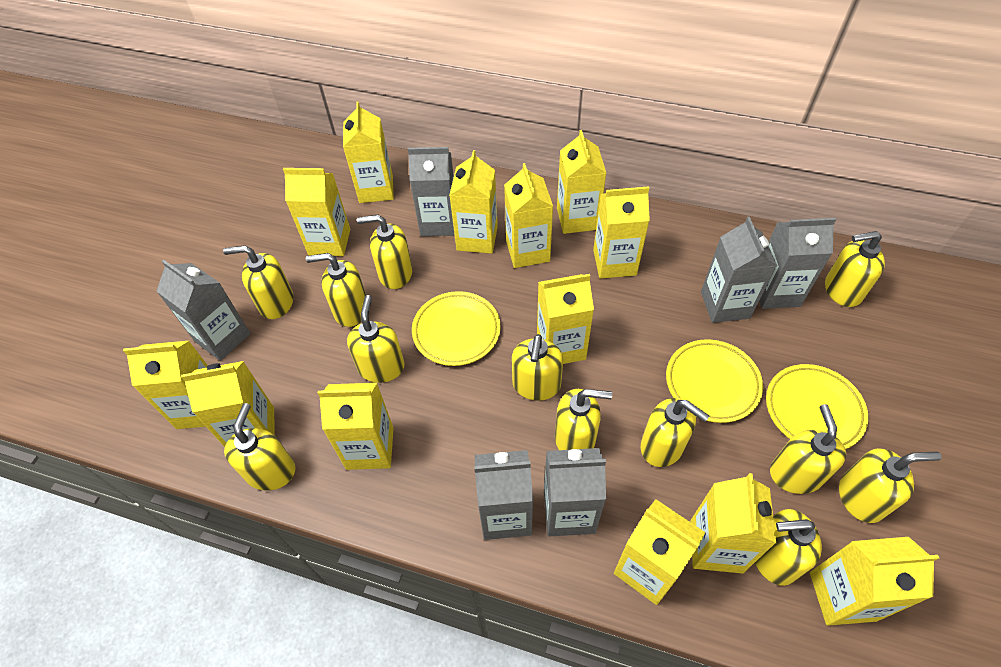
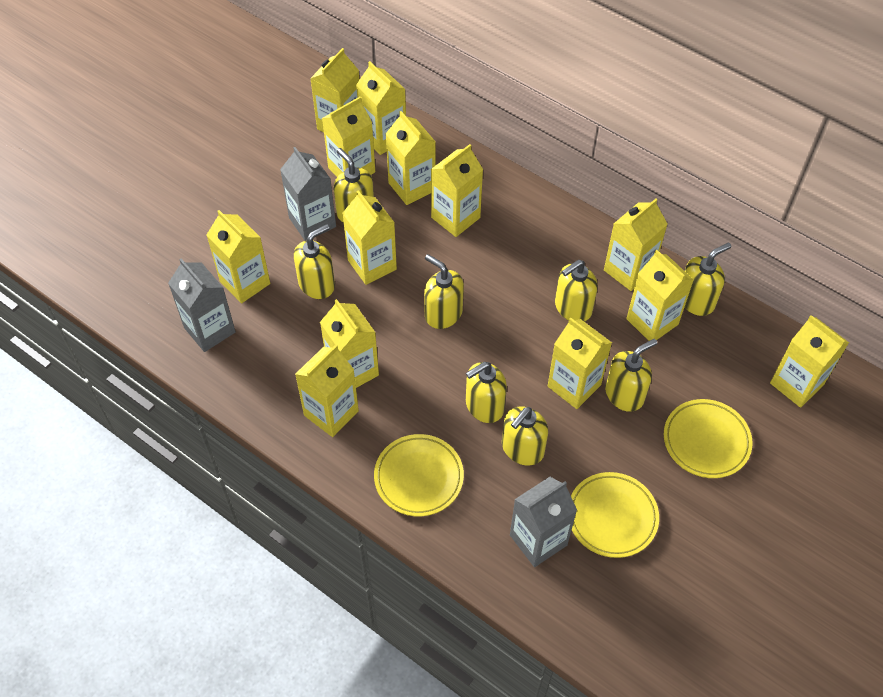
grey carton: 6 -> 3
yellow soap dispenser: 12 -> 8

